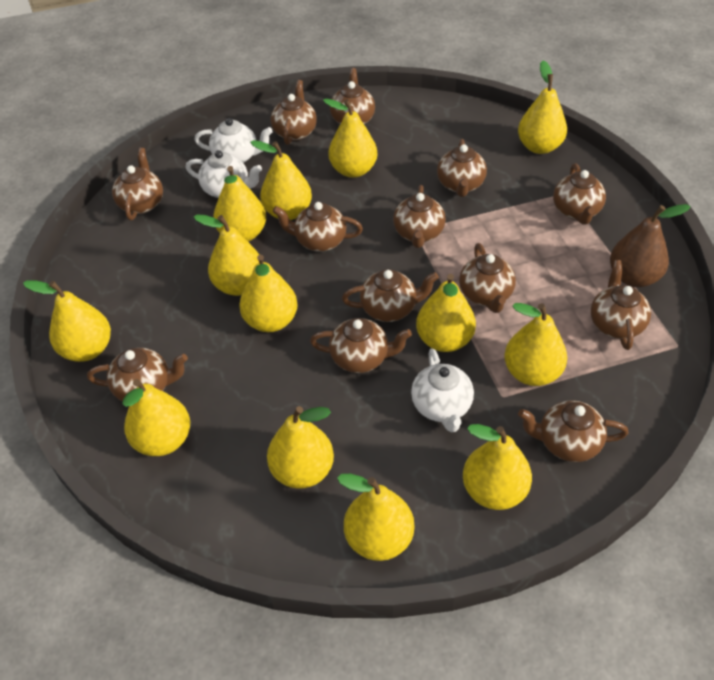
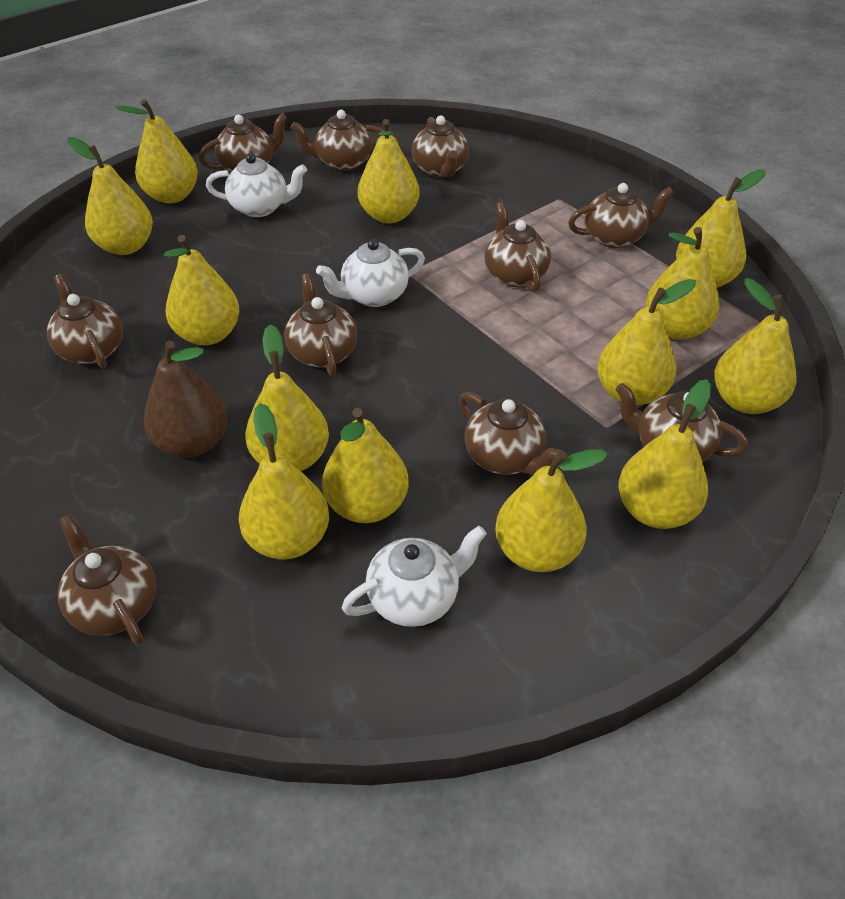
brown teapot: 13 -> 10

